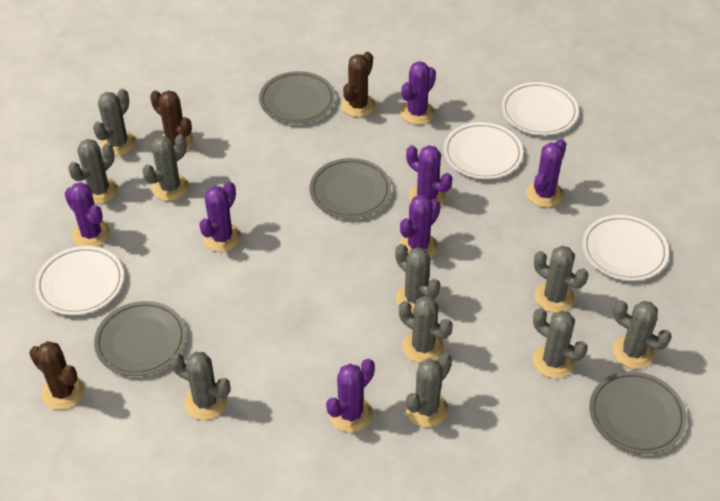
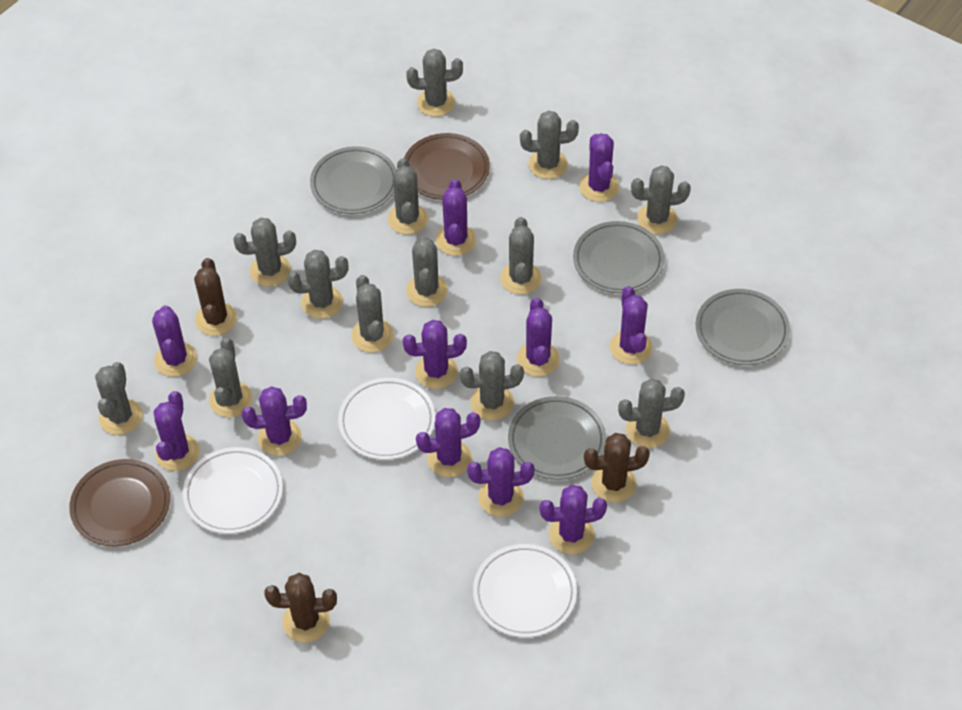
brown plate: 0 -> 2
grey cactus: 10 -> 13
purple cactus: 7 -> 11
white plate: 4 -> 3

